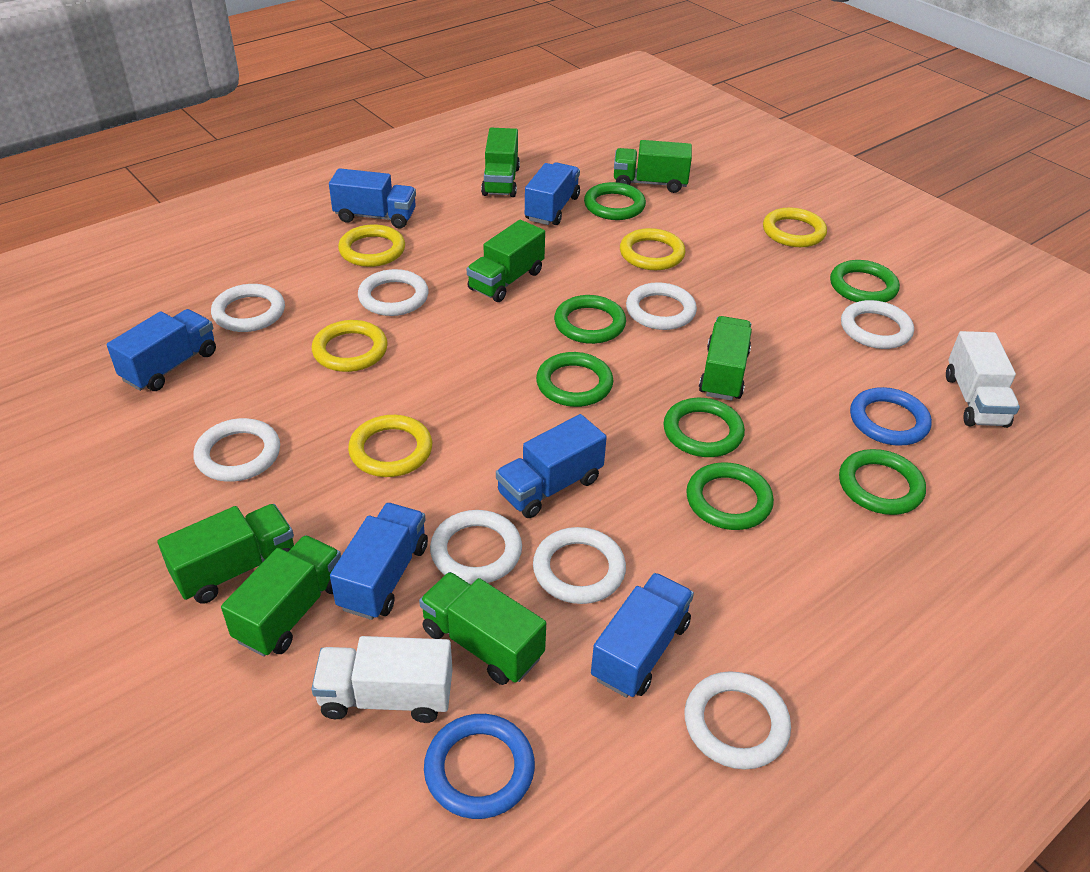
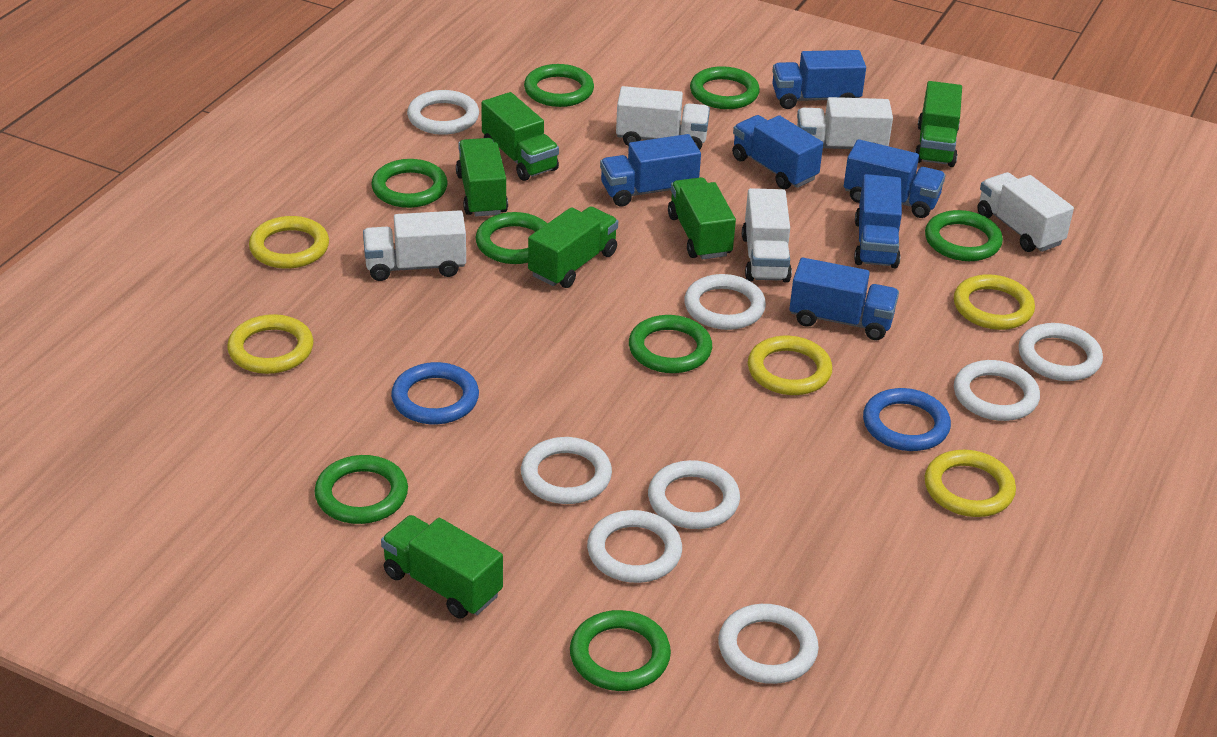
green ring: 7 -> 8
green truck: 7 -> 6
white truck: 2 -> 5

